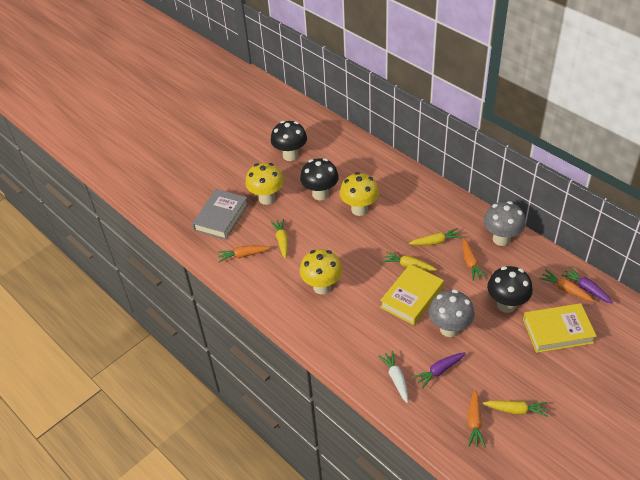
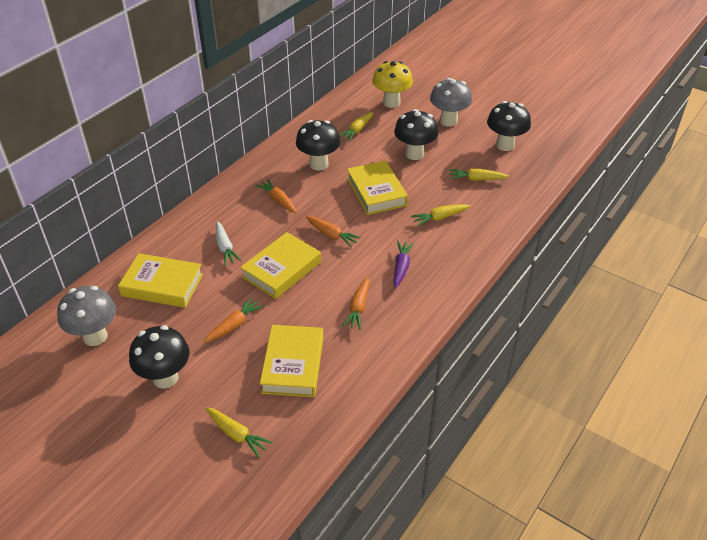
black mushroom: 3 -> 4
grey book: 1 -> 0
purple carrot: 2 -> 1
yellow book: 2 -> 4
yellow mushroom: 3 -> 1

